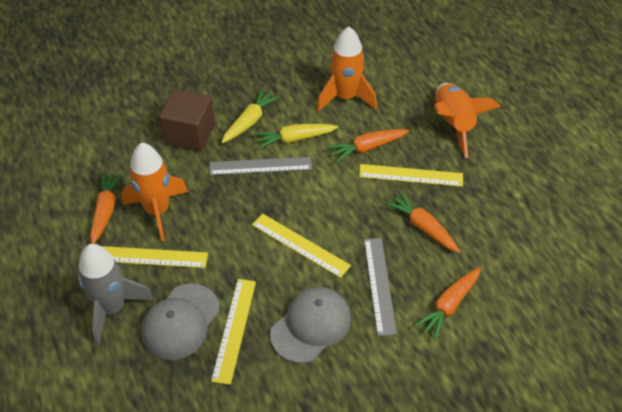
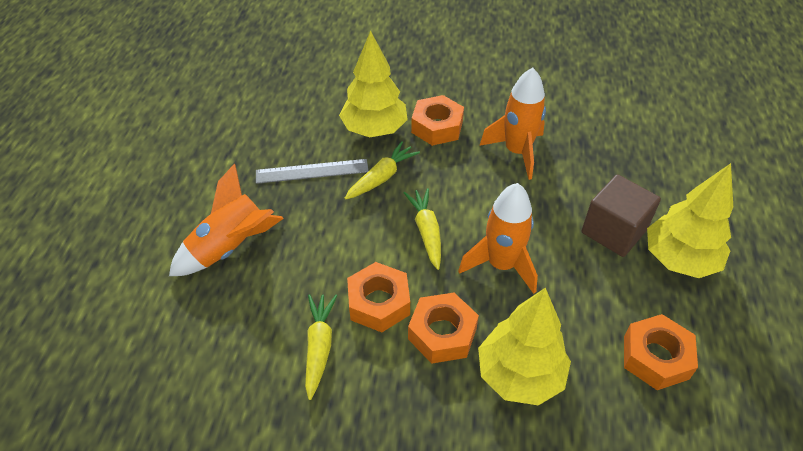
grey cap: 2 -> 0
grey rocket: 1 -> 0
grey ruler: 2 -> 1
orange carrot: 4 -> 0
orange nut: 0 -> 4
yellow carrot: 2 -> 3
yellow ruler: 4 -> 0
yellow tree: 0 -> 3

